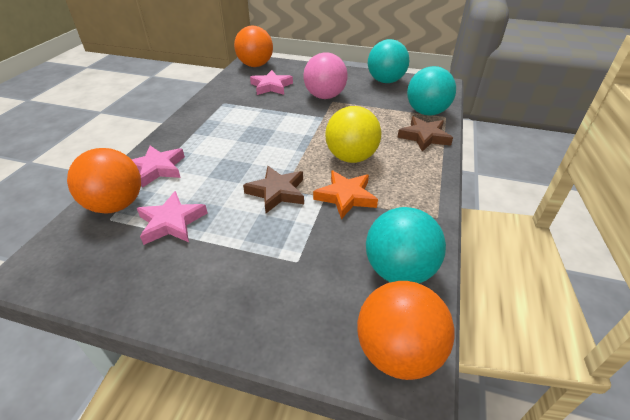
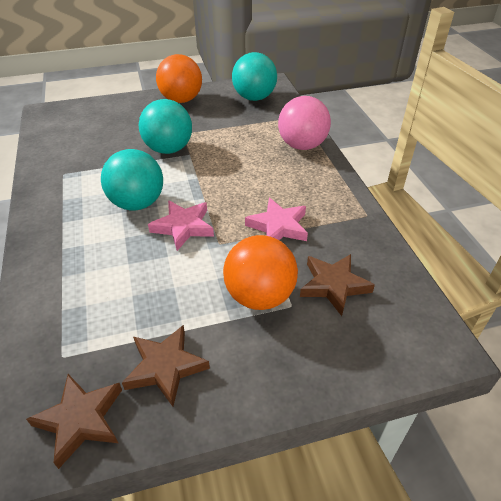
brown star: 2 -> 3
orange ball: 3 -> 2
orange star: 1 -> 0
pink star: 3 -> 2
yellow ball: 1 -> 0

